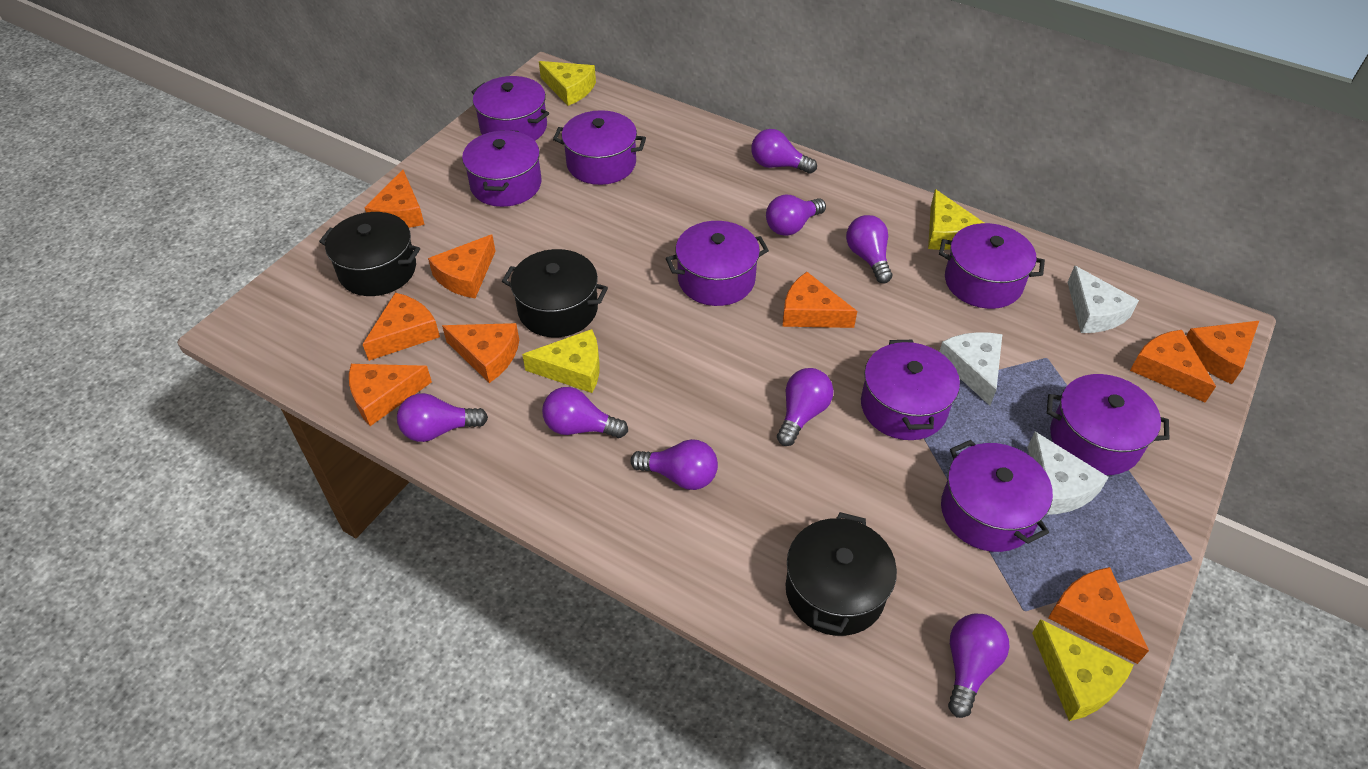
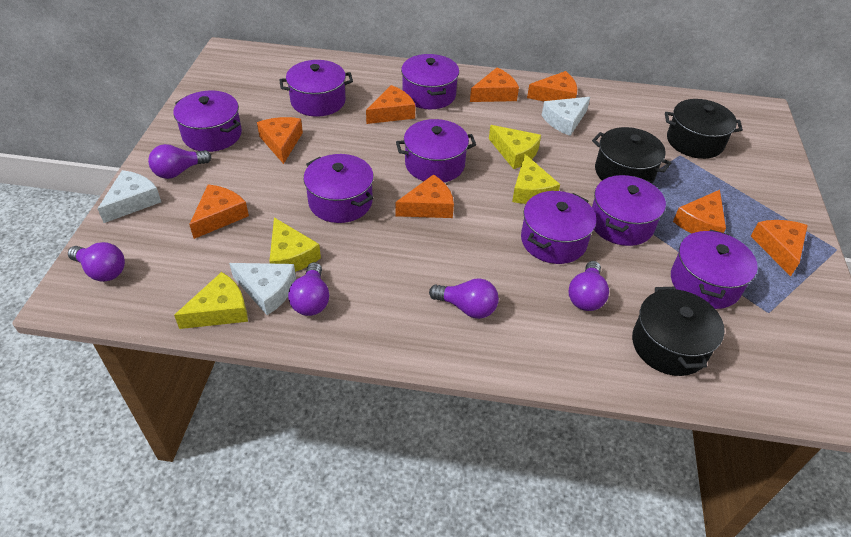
orange cheese: 9 -> 8
purple light bulb: 8 -> 5

